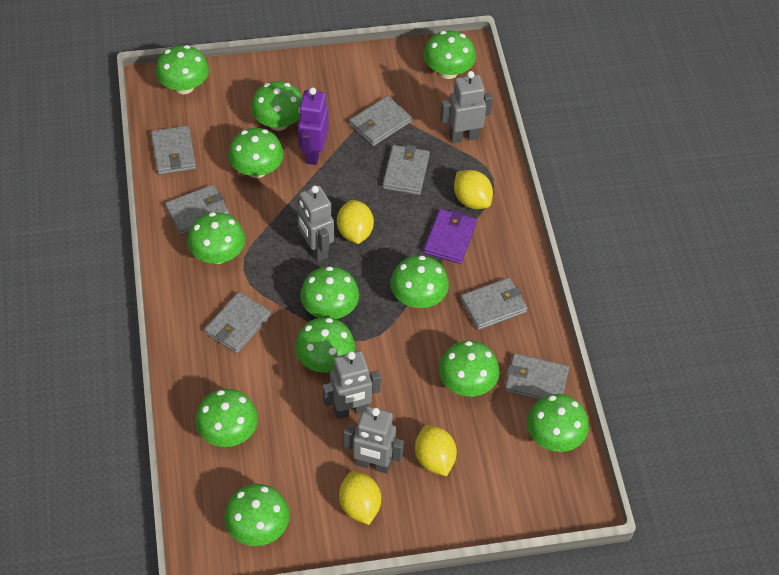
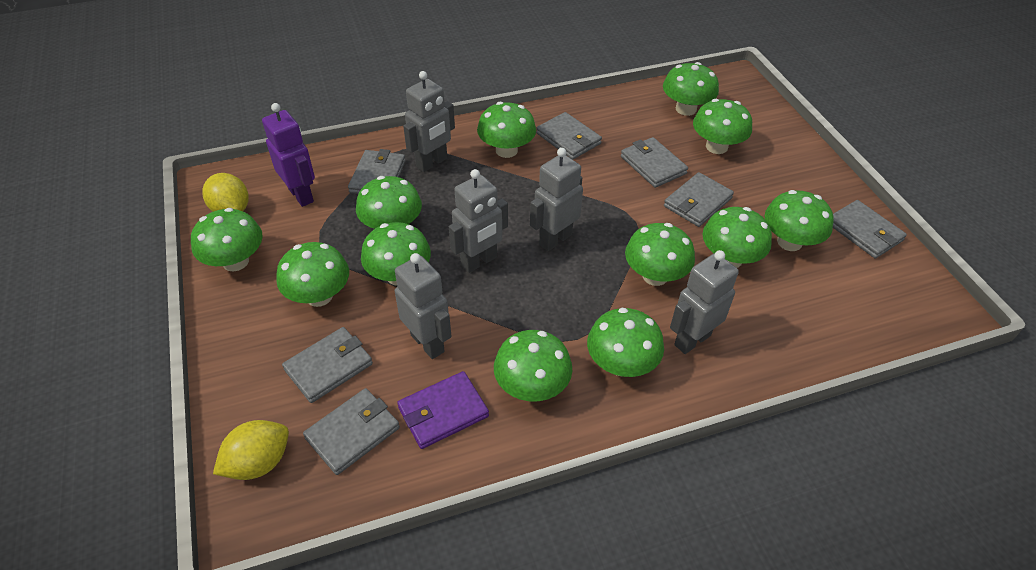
grey robot: 4 -> 5
yellow lemon: 4 -> 2

